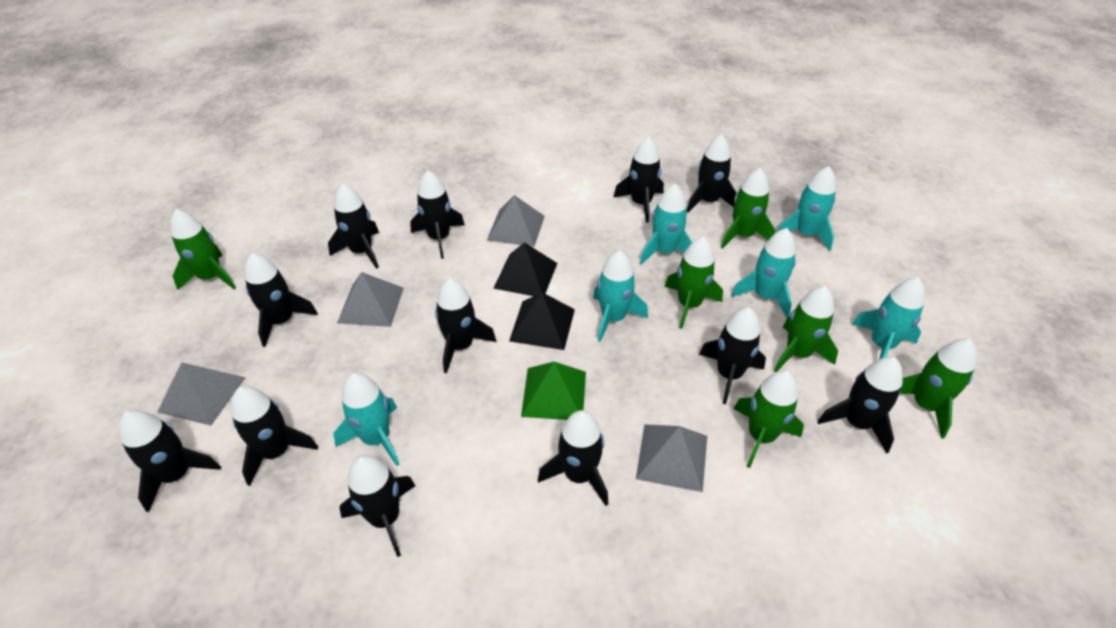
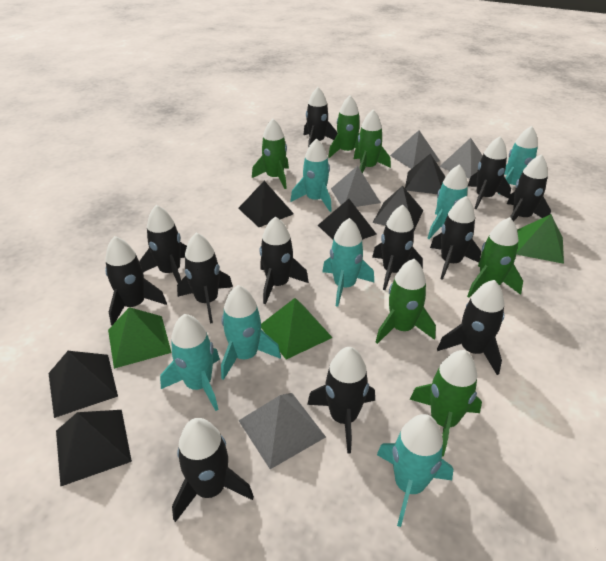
black pyramid: 2 -> 6
green pyramid: 1 -> 3
turquoise rocket: 6 -> 7

